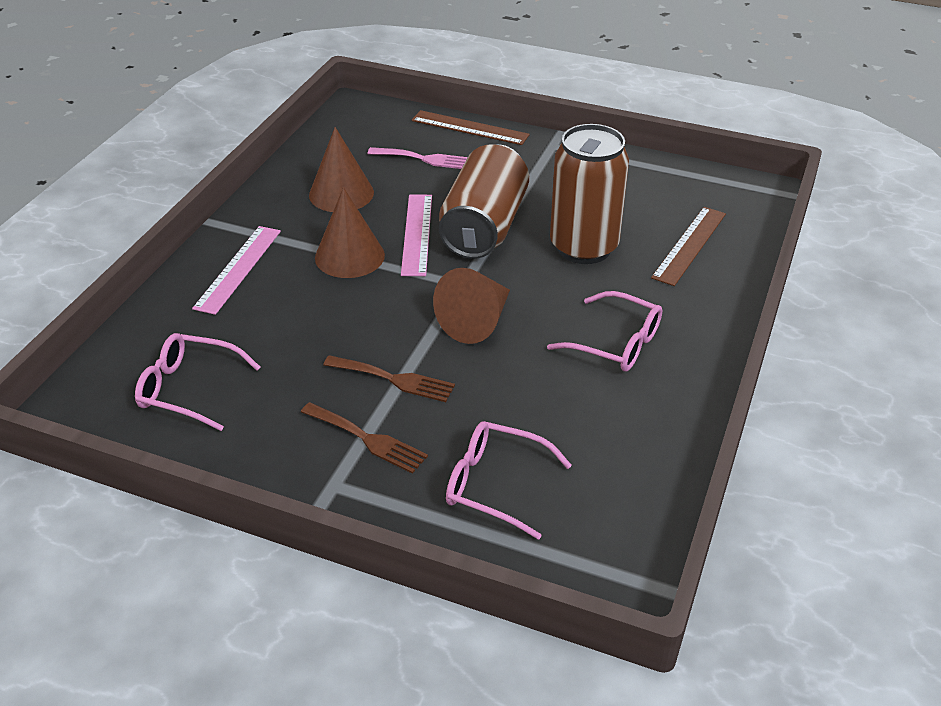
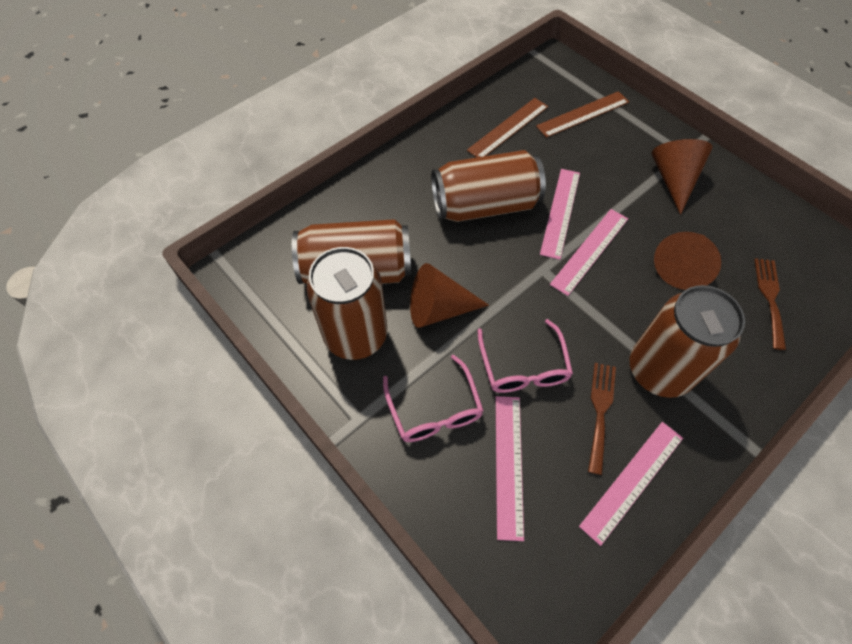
brown can: 2 -> 4
pink fork: 1 -> 0
pink glasses: 3 -> 2
pink ruler: 2 -> 4

